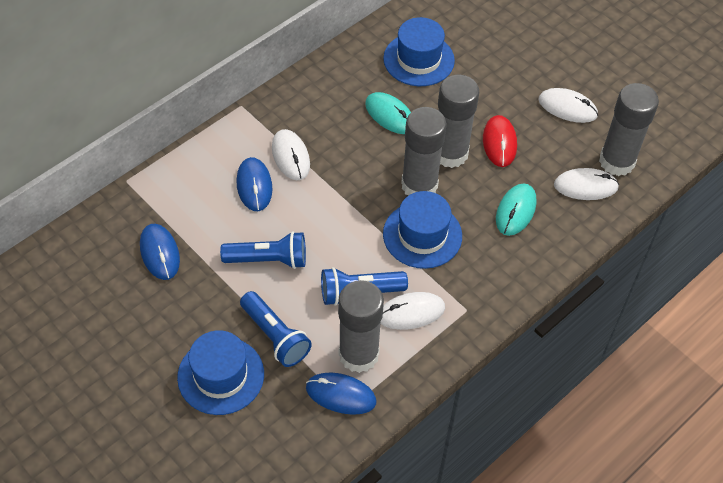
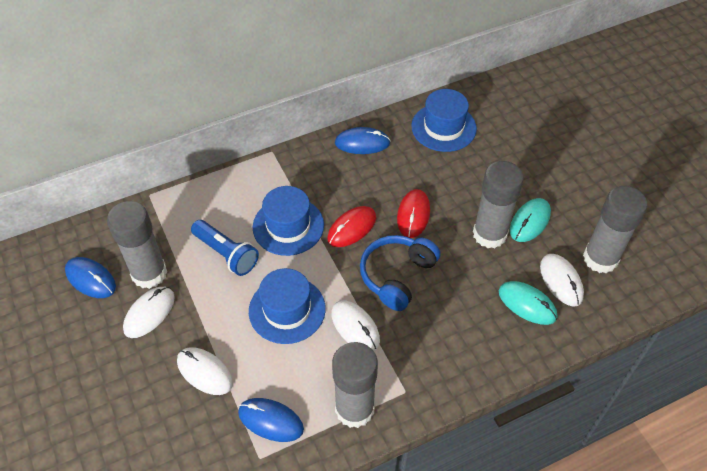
blue flashlight: 3 -> 1
blue headphones: 0 -> 1
red mouse: 1 -> 2

